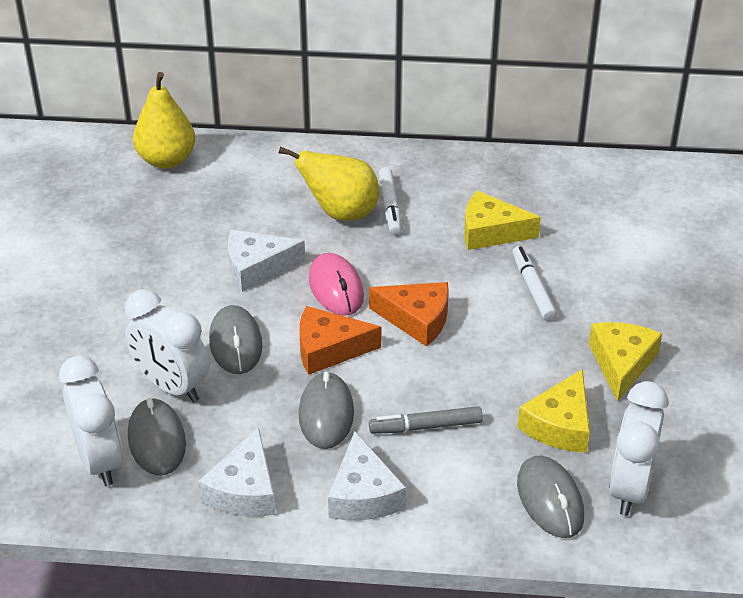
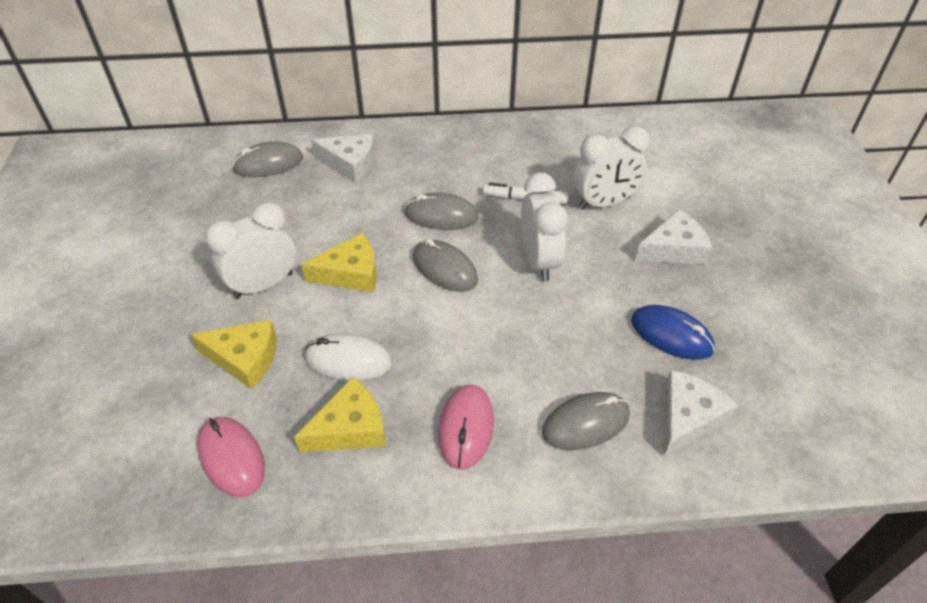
blue mouse: 0 -> 1
grey marker: 1 -> 0
orange cheese: 2 -> 0
pink mouse: 1 -> 2
white marker: 2 -> 1
white mouse: 0 -> 1
yellow pear: 2 -> 0

